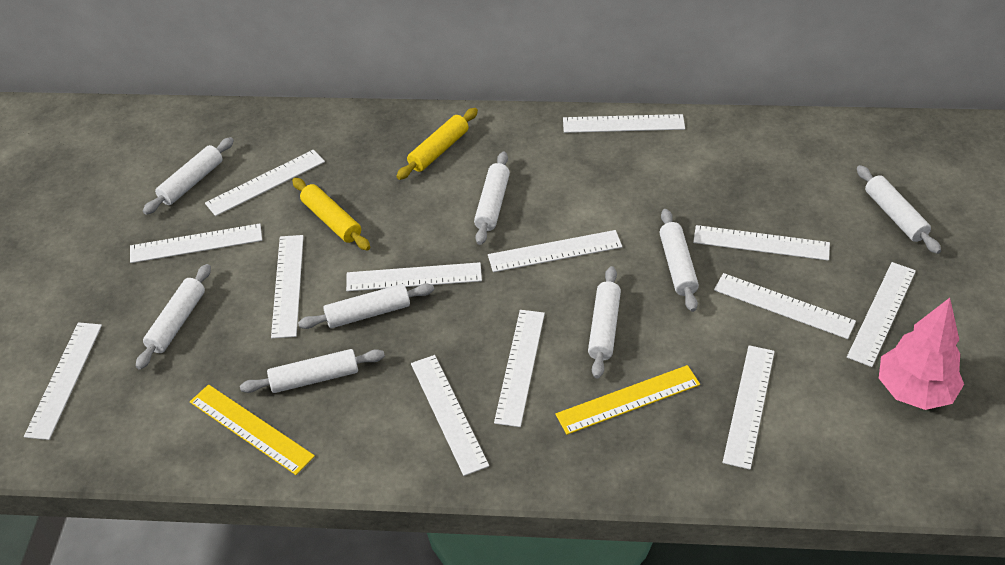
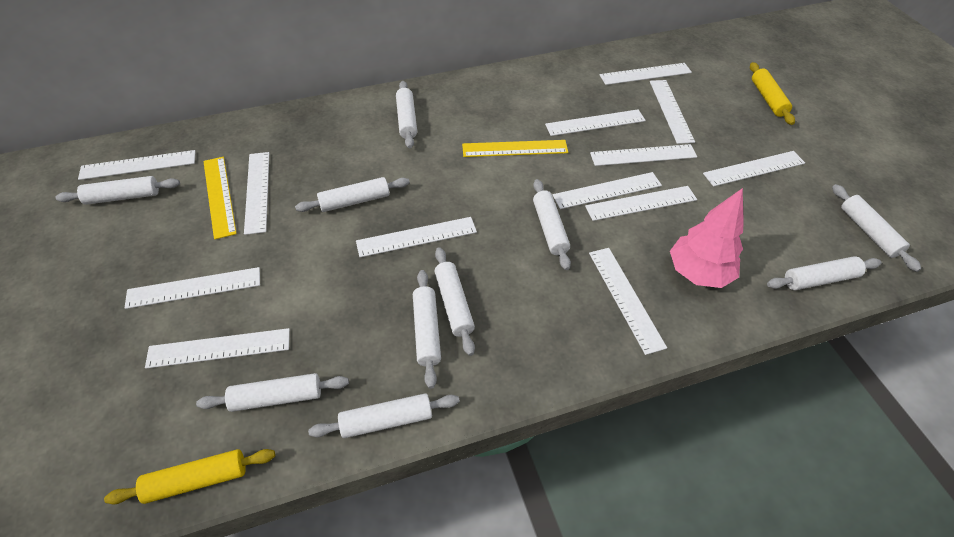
white rolling pin: 8 -> 10

